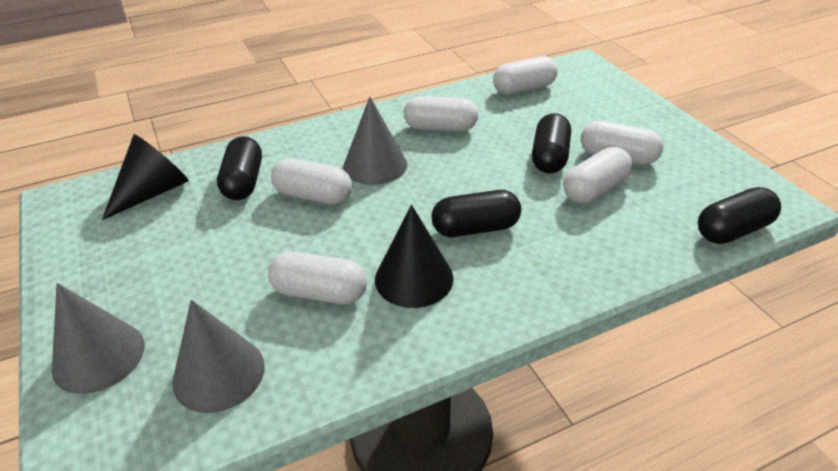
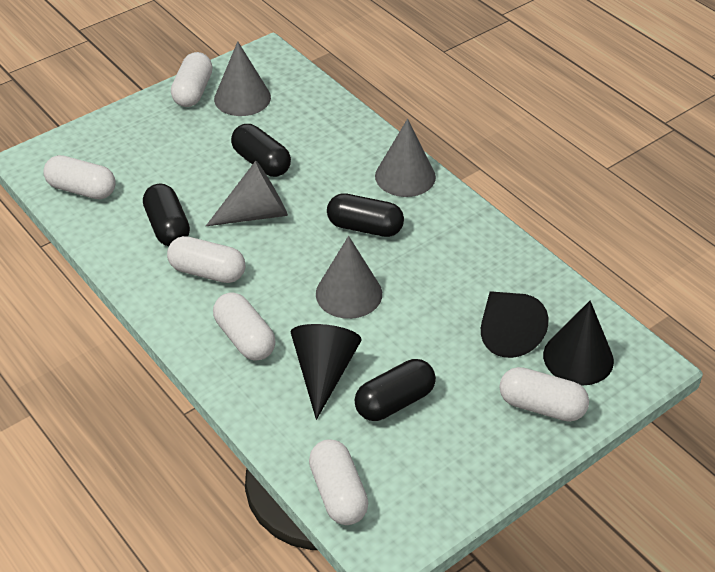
black cone: 2 -> 3
grey cone: 3 -> 4

